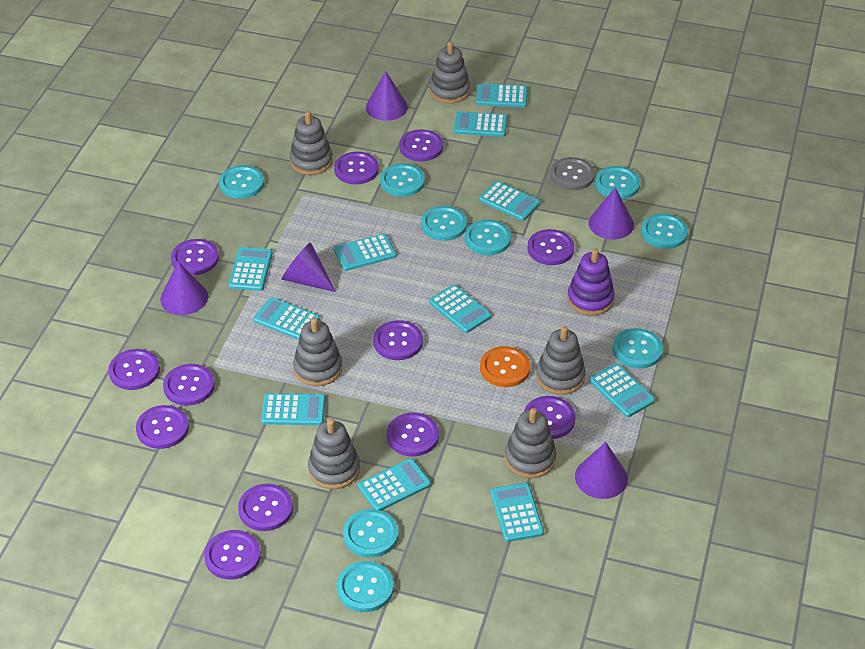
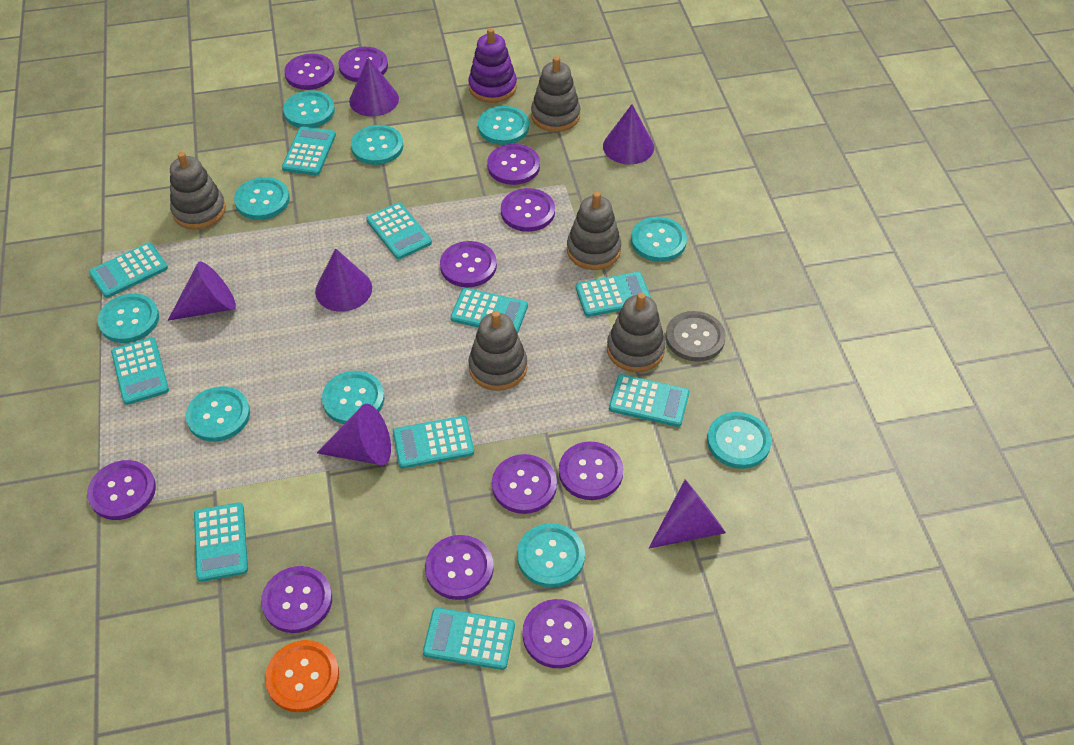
grey stacking toy: 6 -> 5
purple button: 12 -> 11
purple cone: 5 -> 6
turquoise button: 9 -> 10
turquoise calculator: 11 -> 10

